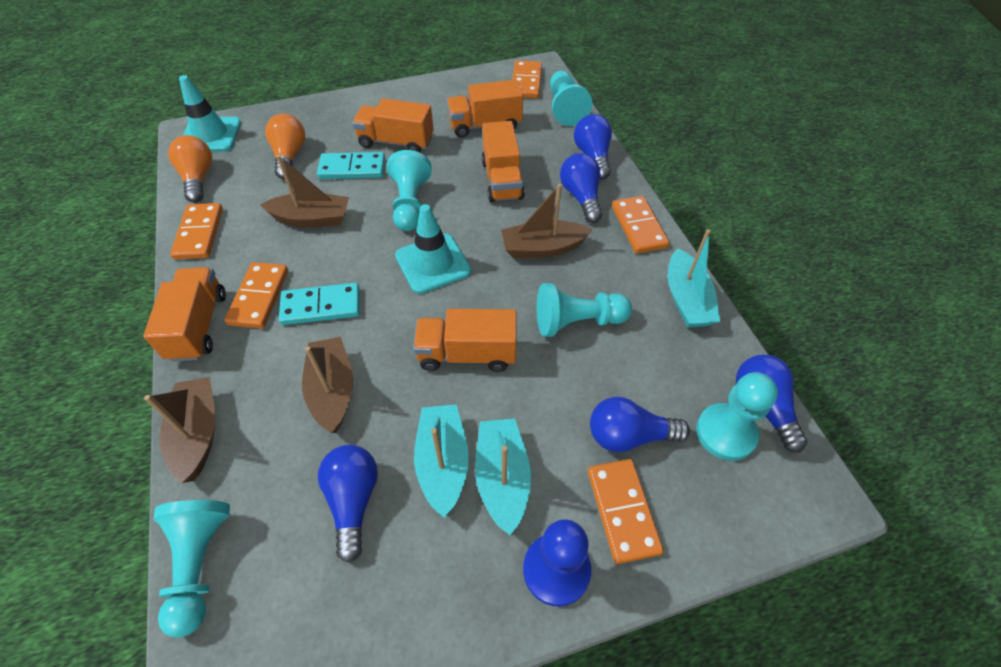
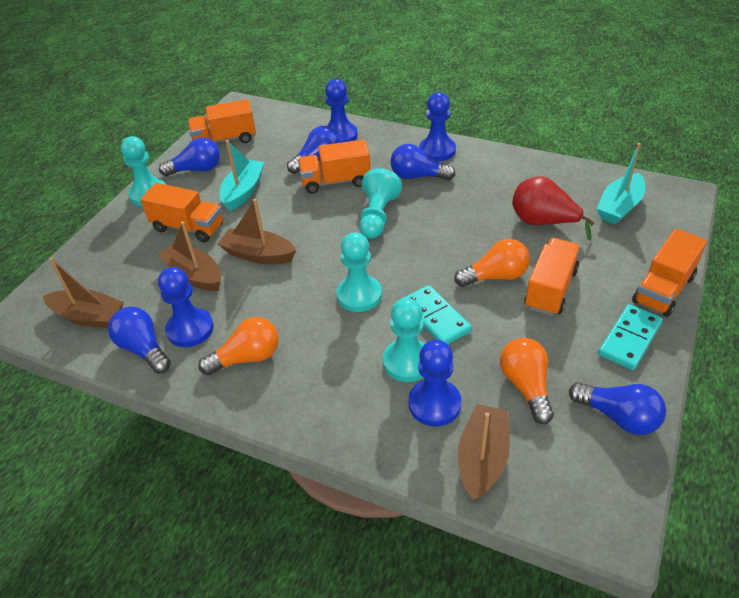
blue pawn: 1 -> 4
orange domino: 5 -> 0
orange light bulb: 2 -> 3
red pear: 0 -> 1
turquoise boat: 3 -> 2
turquoise pawn: 5 -> 4
turquoise traffic cone: 2 -> 0

